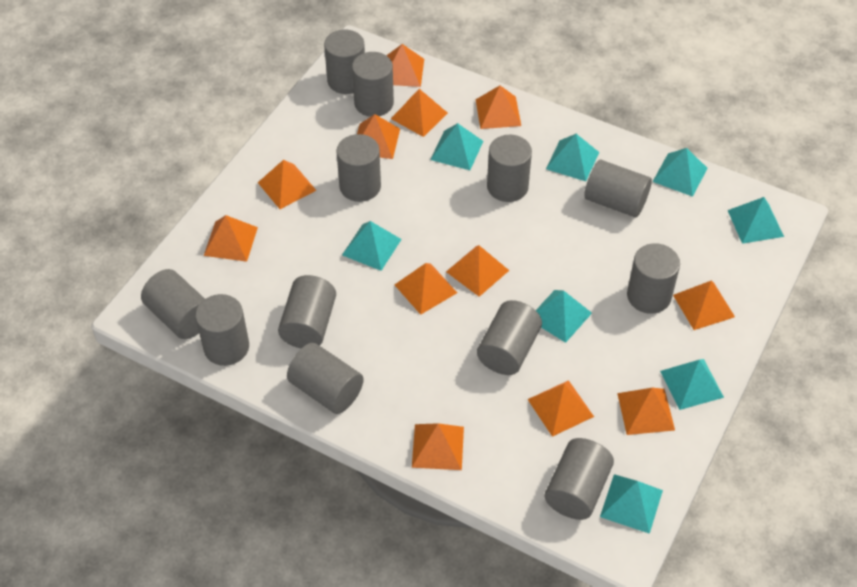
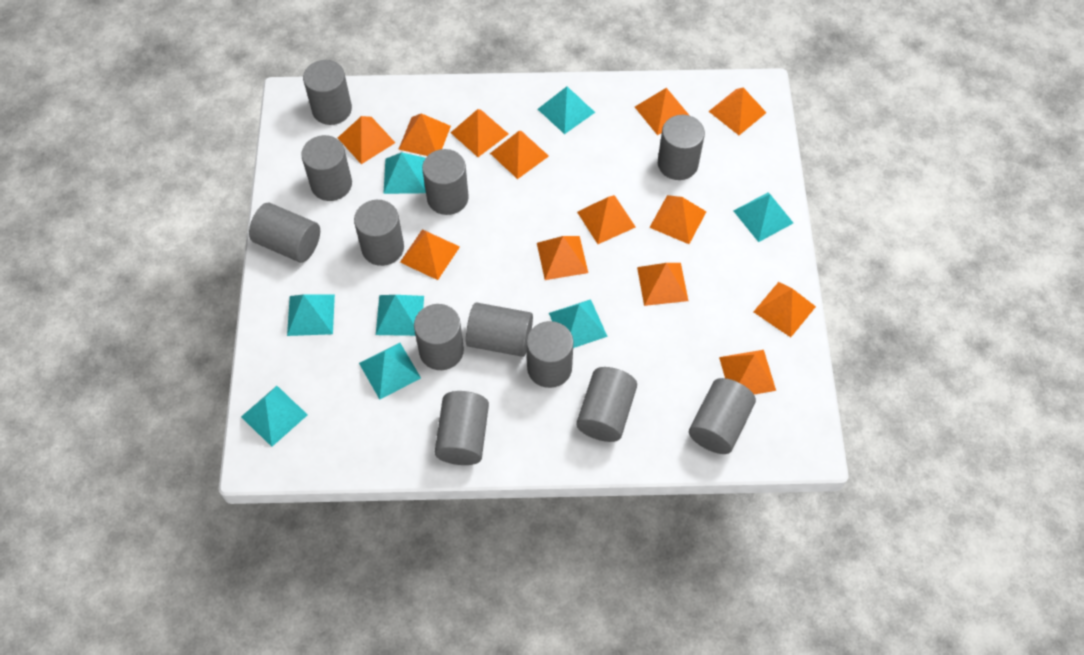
orange pyramid: 12 -> 13

